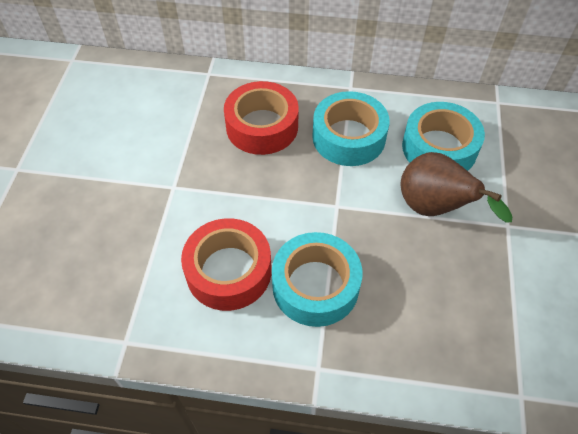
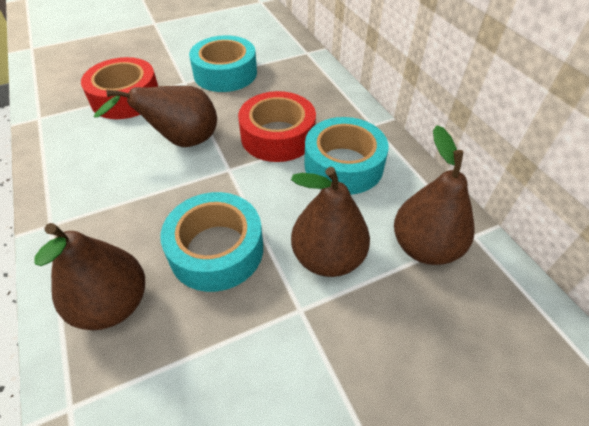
brown pear: 1 -> 4

